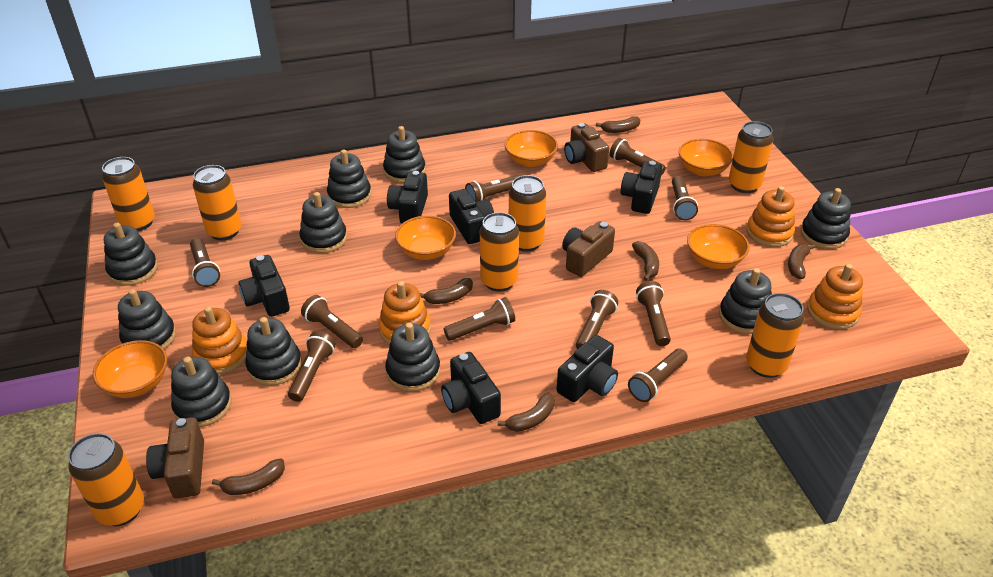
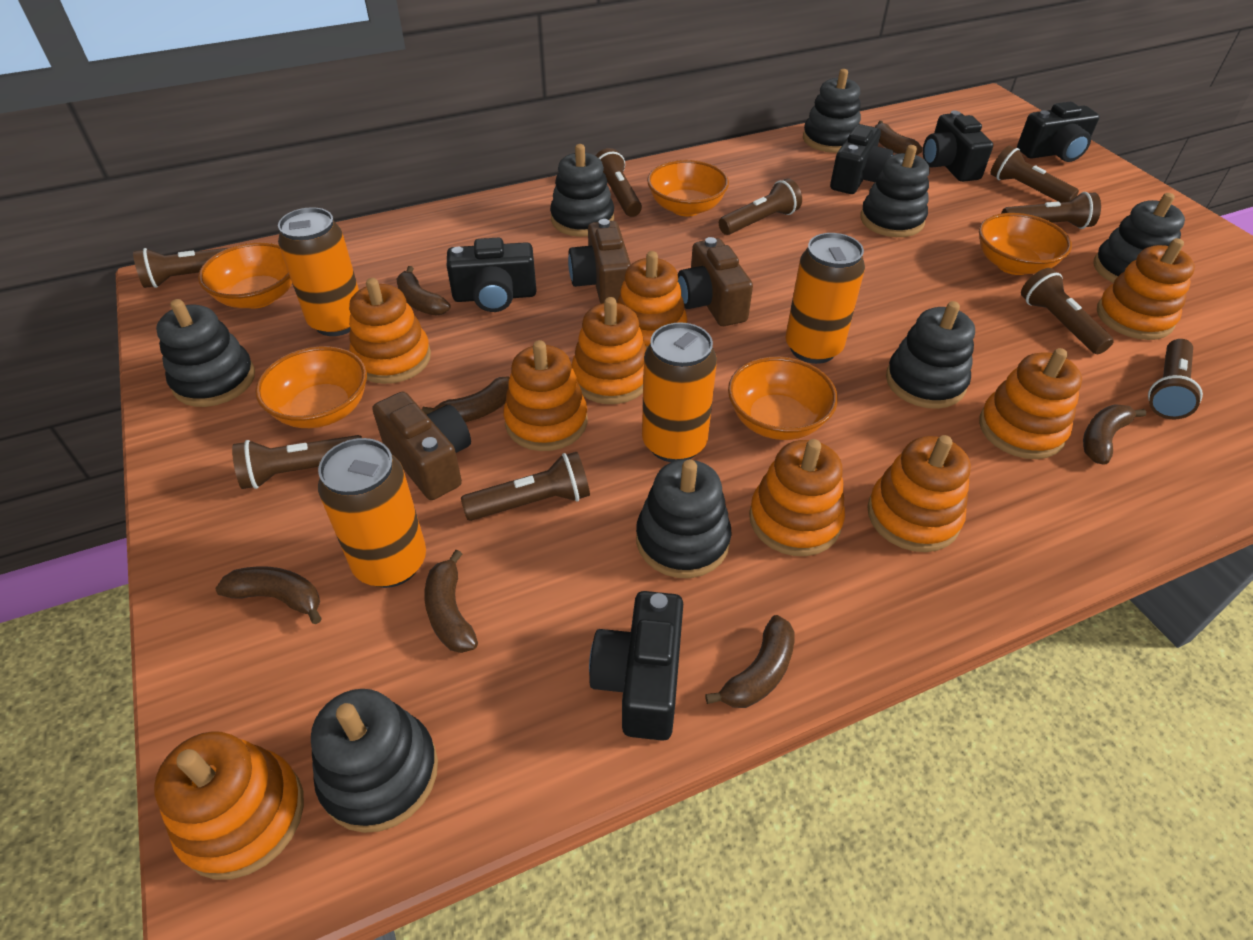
black camera: 6 -> 5
black stacking toy: 10 -> 8
brown banana: 6 -> 7
brown flashlight: 10 -> 9
orange can: 7 -> 4
orange stacking toy: 4 -> 9

